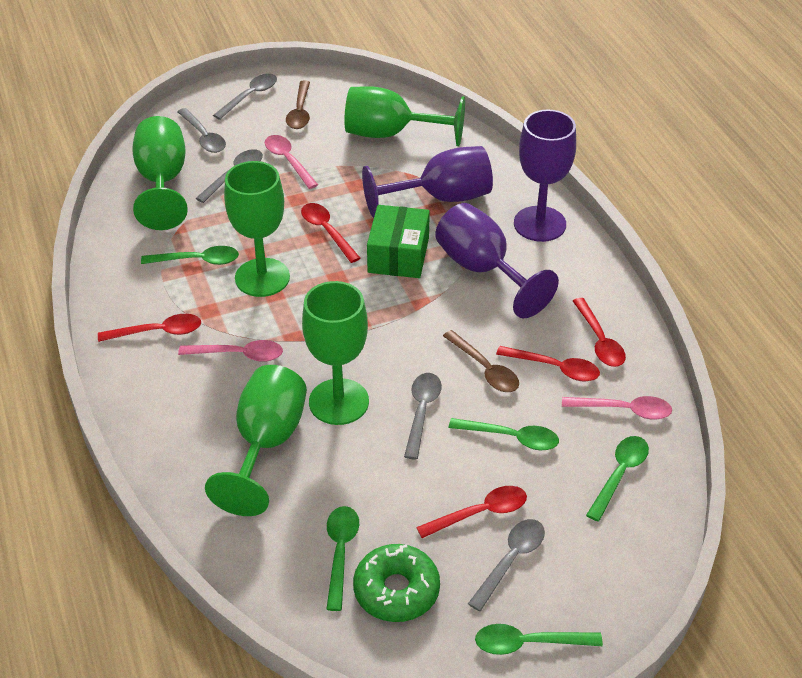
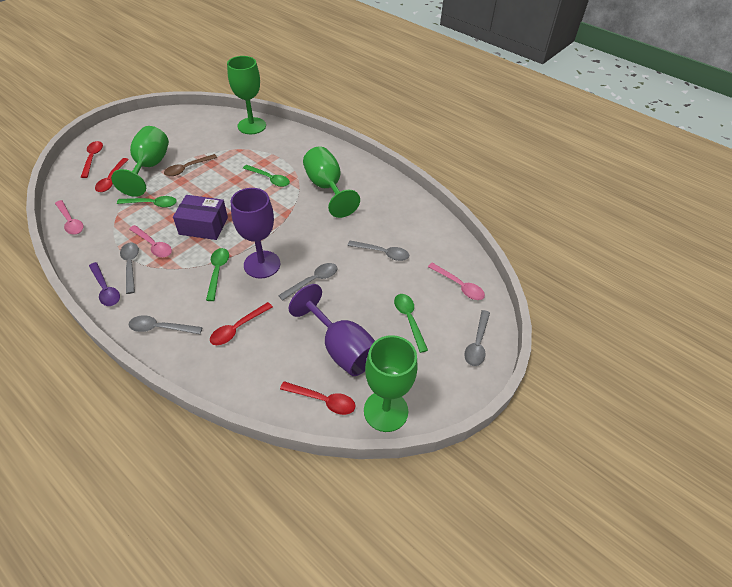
brown spoon: 2 -> 1
green box: 1 -> 0
green donut: 1 -> 0
green goblet: 5 -> 4
green spoon: 5 -> 4
purple box: 0 -> 1
purple goblet: 3 -> 2
purple spoon: 0 -> 1
red spoon: 5 -> 4

